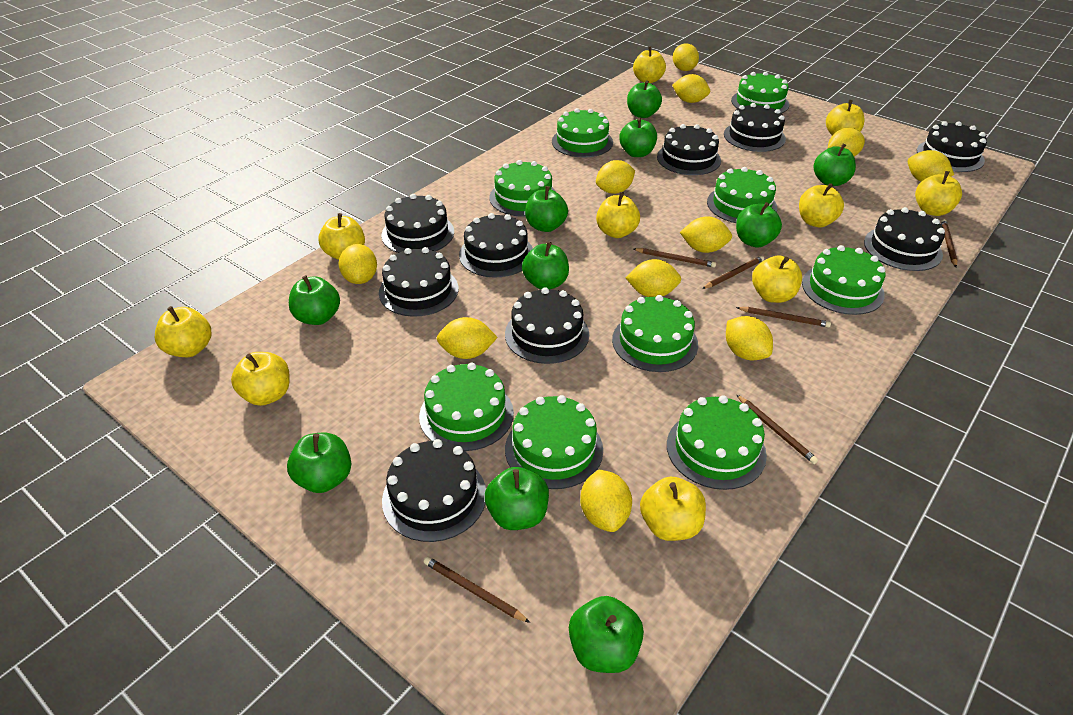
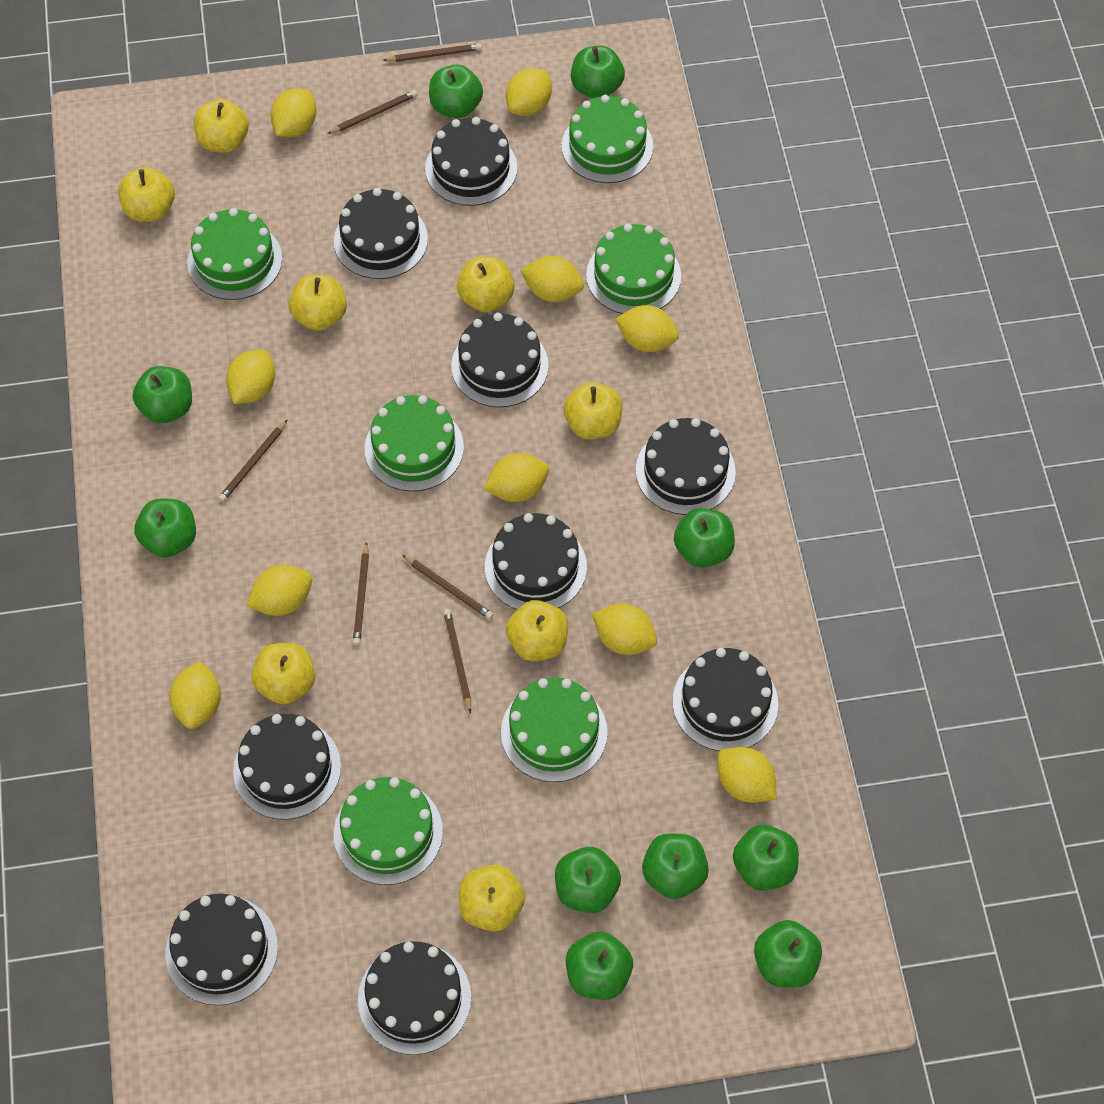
green cake: 9 -> 6
yellow apple: 10 -> 8
yellow lemon: 11 -> 10

